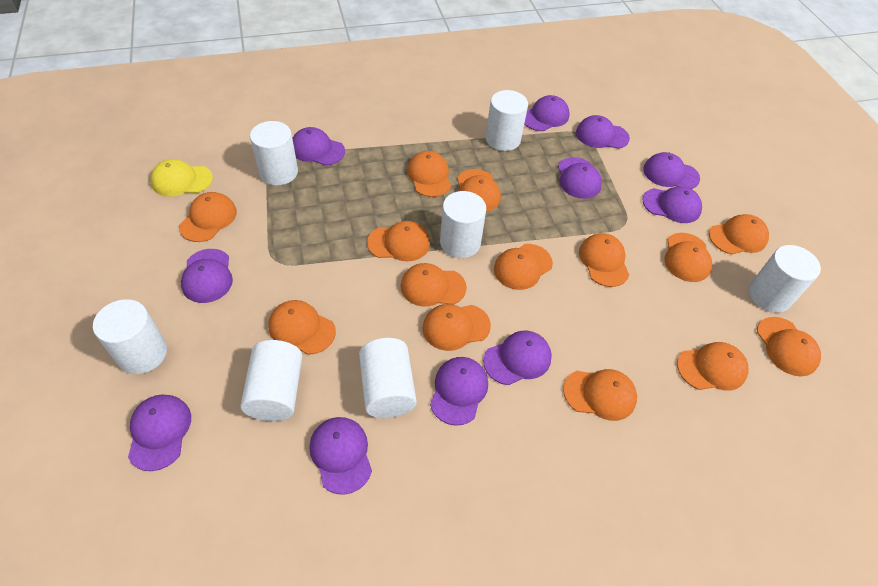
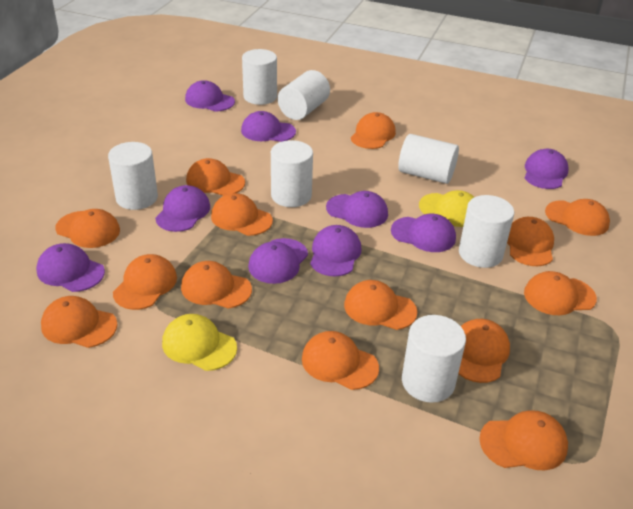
purple cap: 11 -> 9
yellow cap: 1 -> 2

